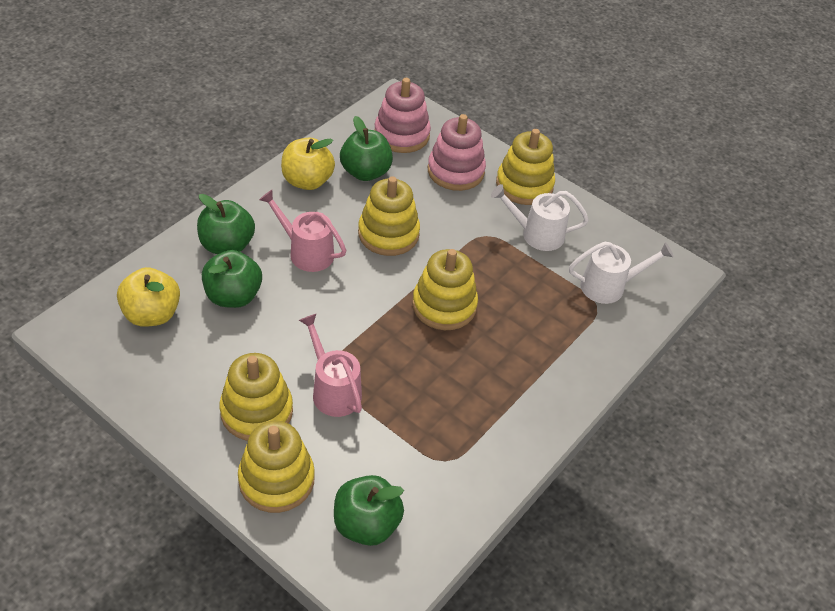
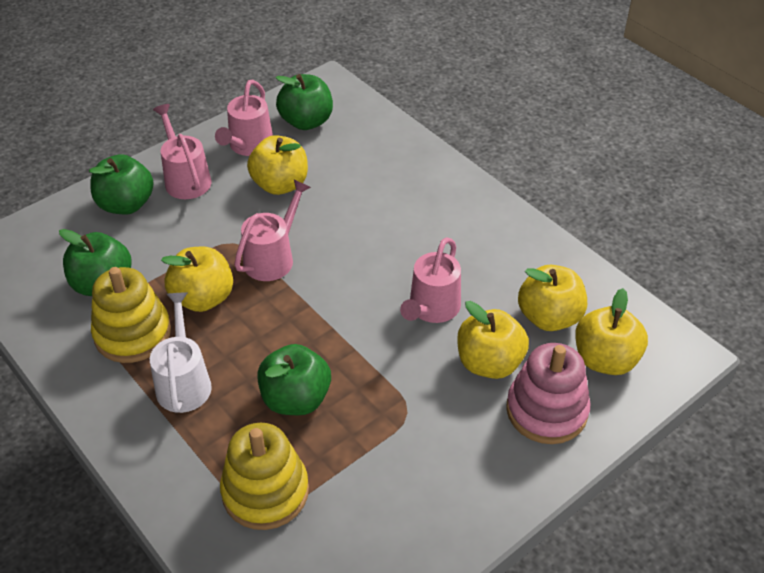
pink stacking toy: 2 -> 1
pink watering can: 2 -> 4
white watering can: 2 -> 1
yellow apple: 2 -> 5
yellow stacking toy: 5 -> 2

